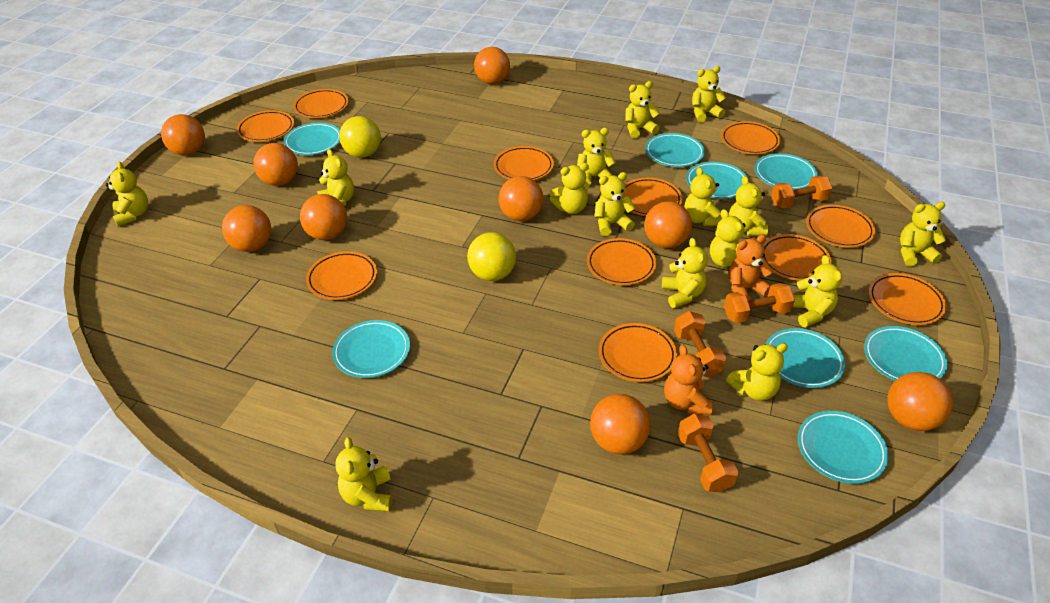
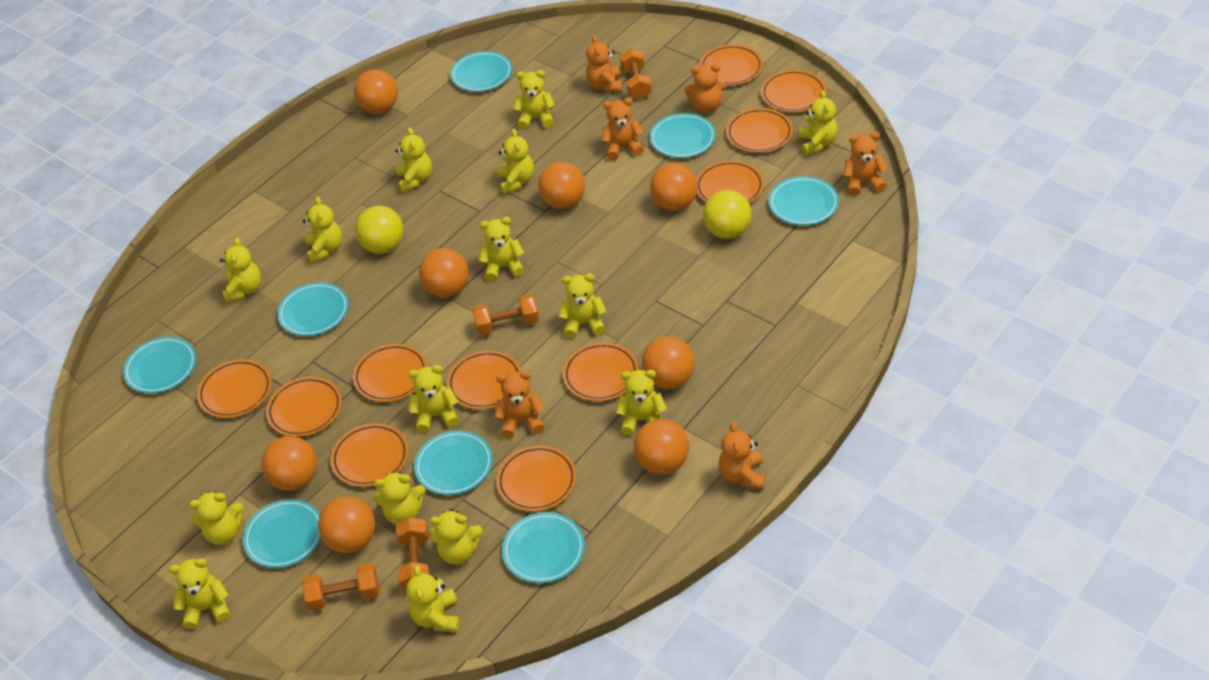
orange ball: 9 -> 8
orange teddy bear: 2 -> 6

